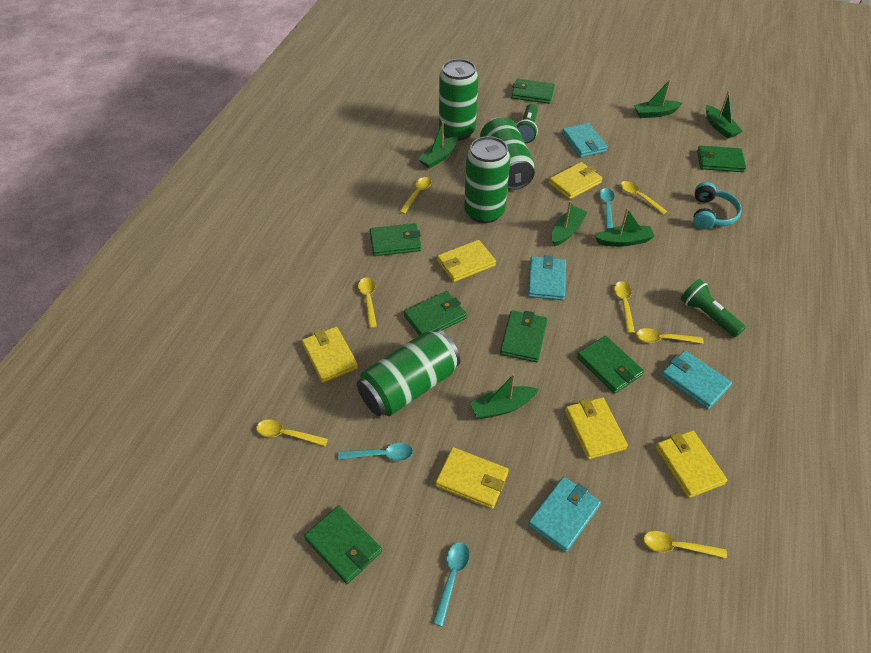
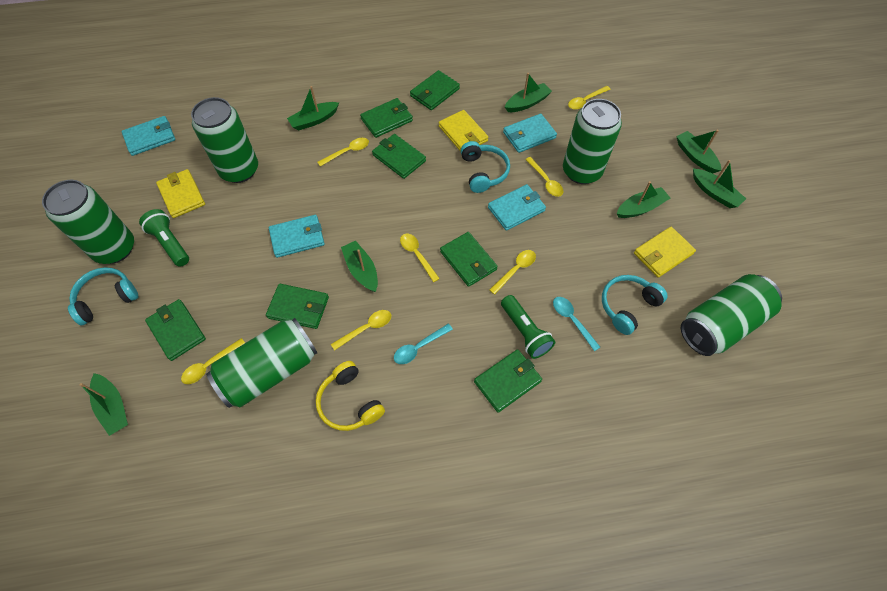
green boat: 6 -> 7
green can: 4 -> 5
turquoise headphones: 1 -> 3
turquoise spoon: 3 -> 2
yellow headphones: 0 -> 1
yellow wallet: 6 -> 3

